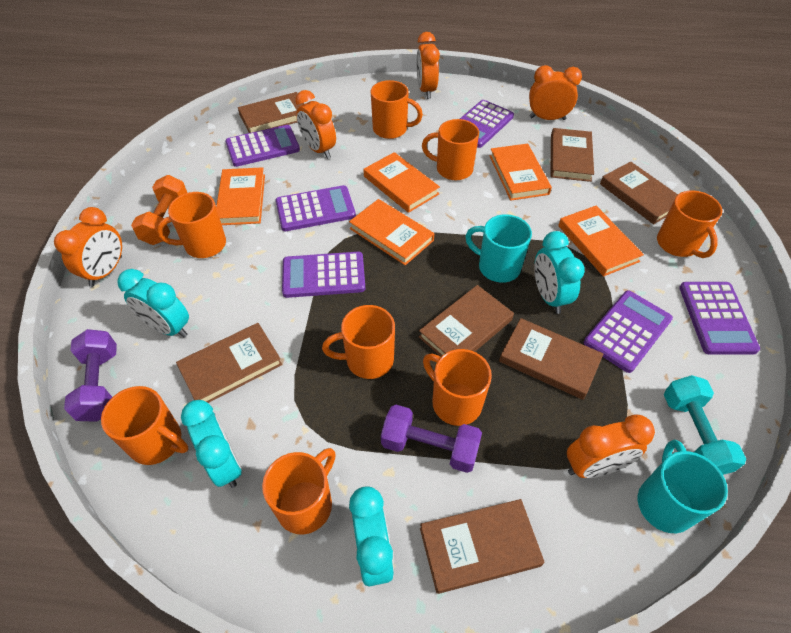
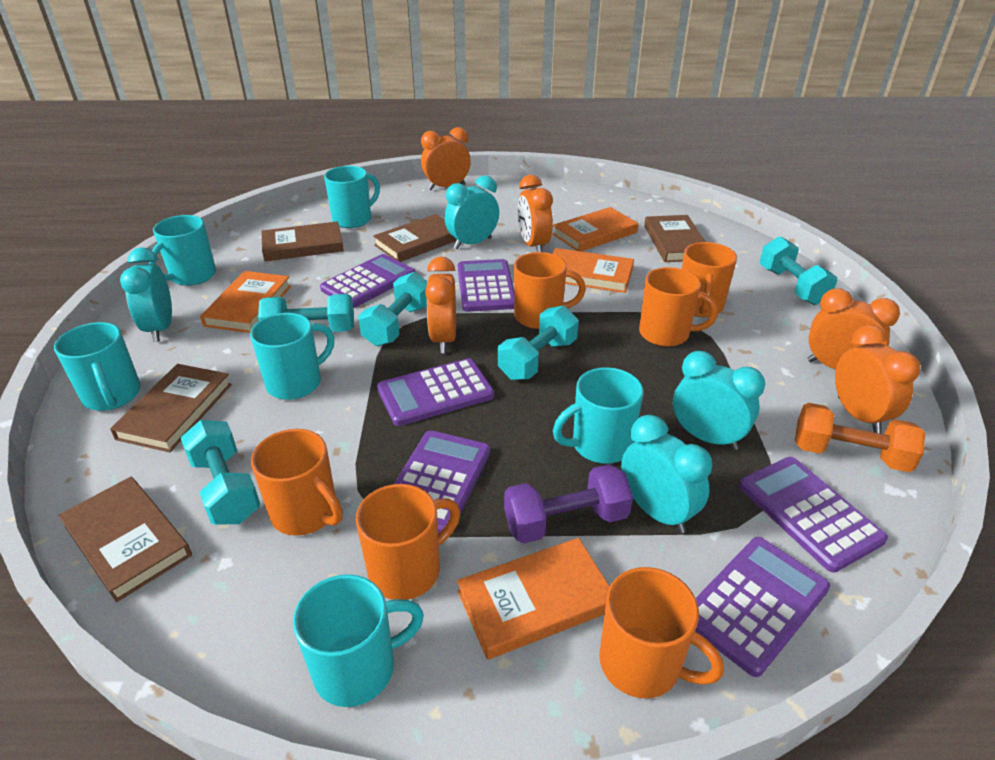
brown book: 7 -> 5
orange book: 5 -> 4
orange mug: 8 -> 6
purple dumbbell: 2 -> 1
turquoise dumbbell: 1 -> 5
turquoise mug: 2 -> 6

